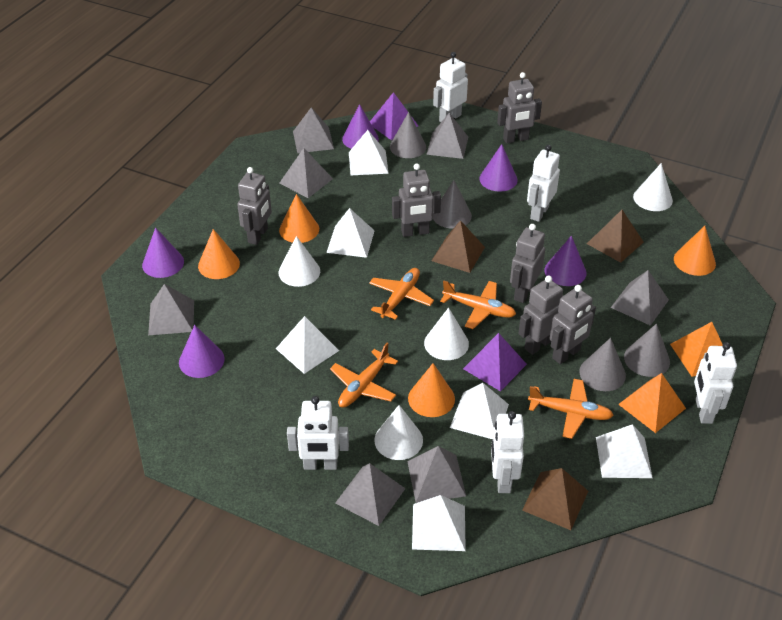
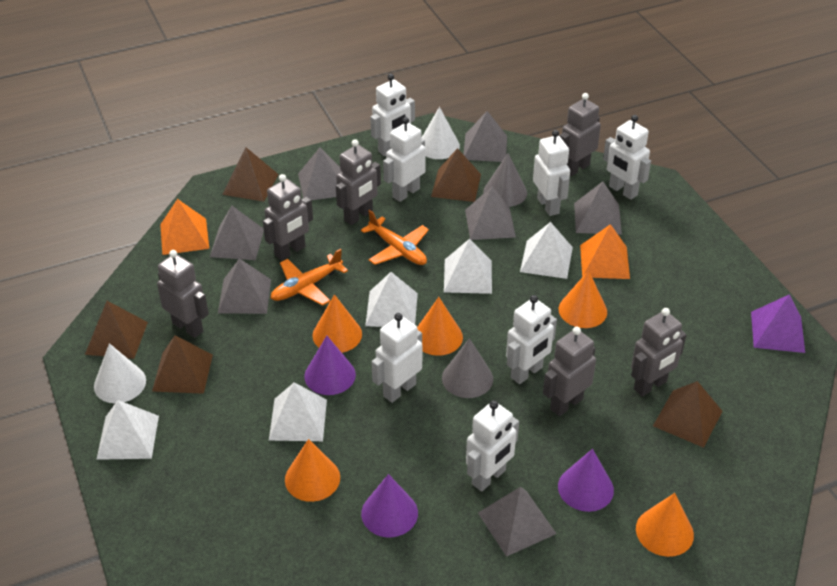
brown pyramid: 3 -> 5
grey cone: 4 -> 2
orange cone: 4 -> 5
orange plane: 4 -> 2
purple cone: 5 -> 3
purple pyramid: 2 -> 1
white cone: 4 -> 2
white pyramid: 6 -> 5
white robot: 5 -> 7

